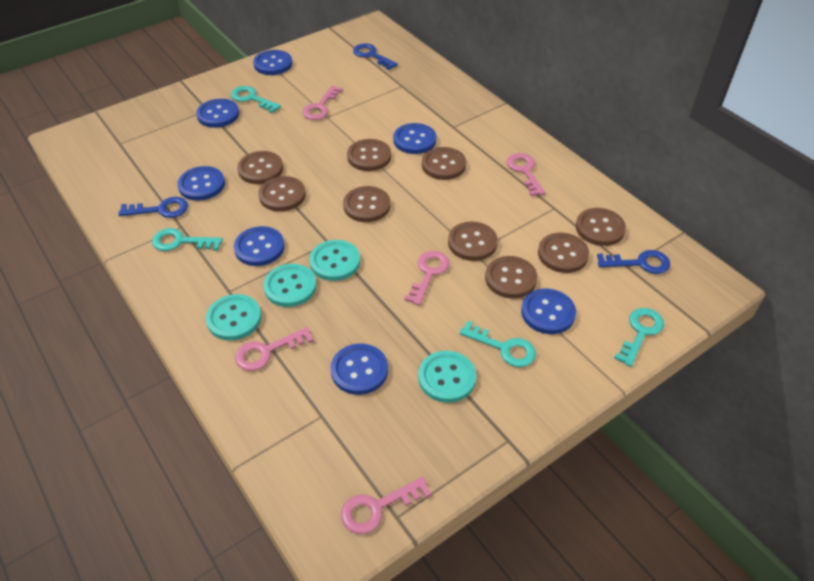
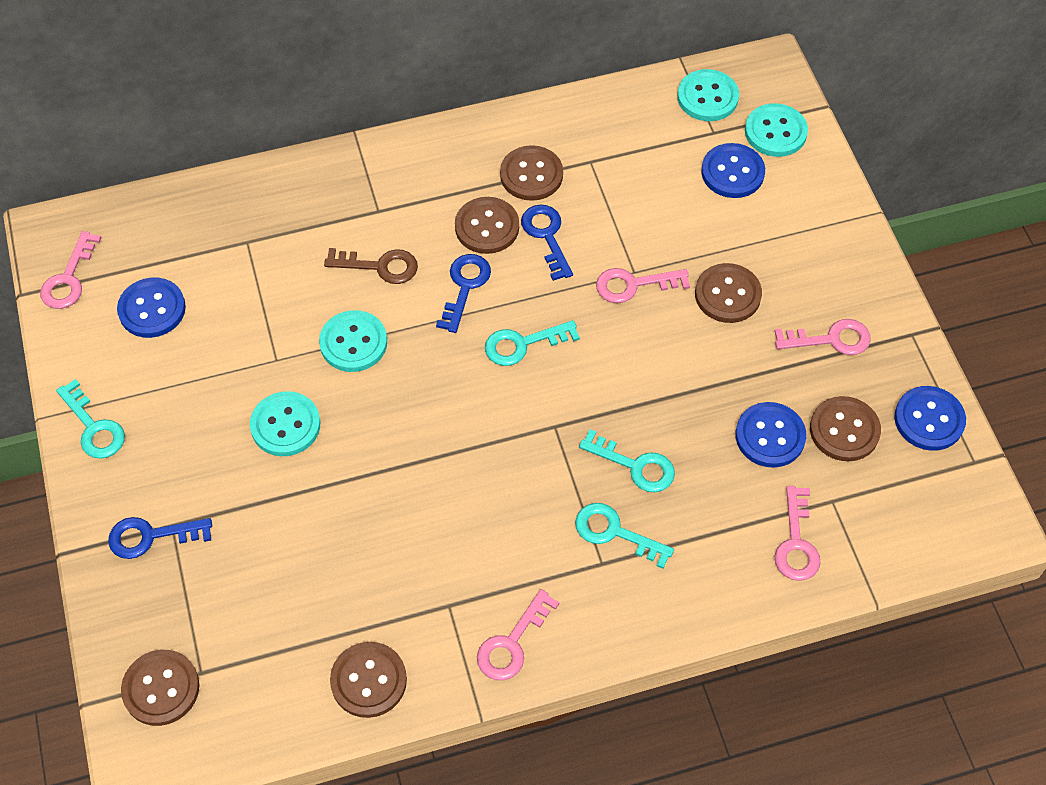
blue button: 7 -> 4
brown button: 9 -> 6
brown key: 0 -> 1

